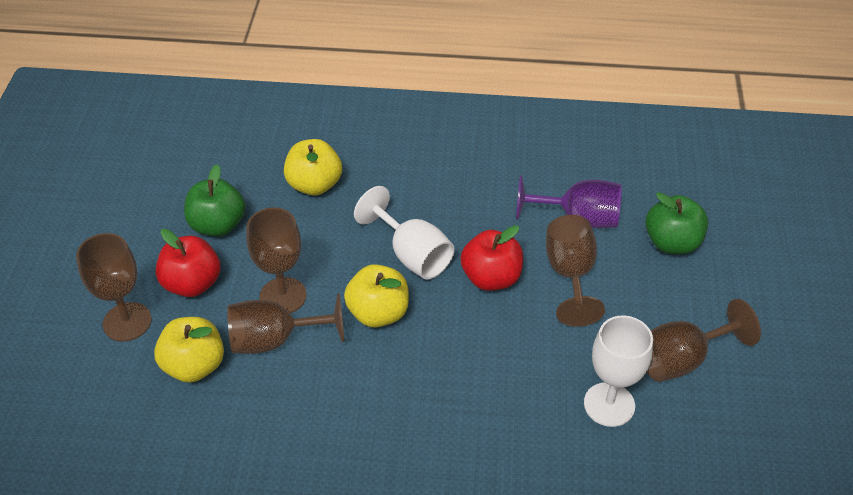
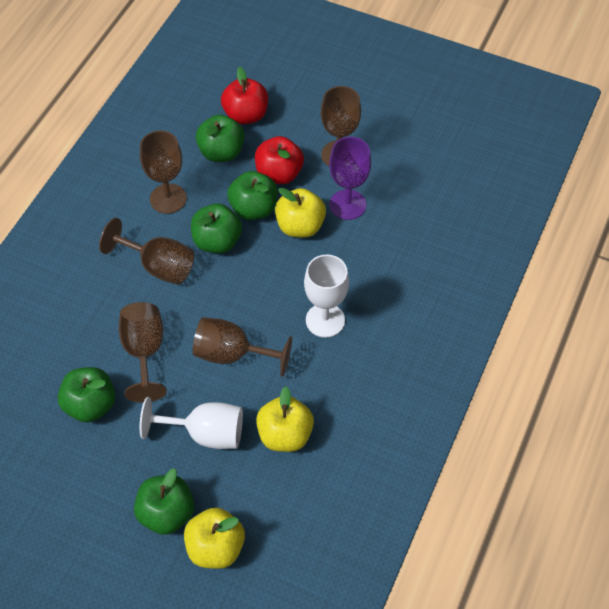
green apple: 2 -> 5

